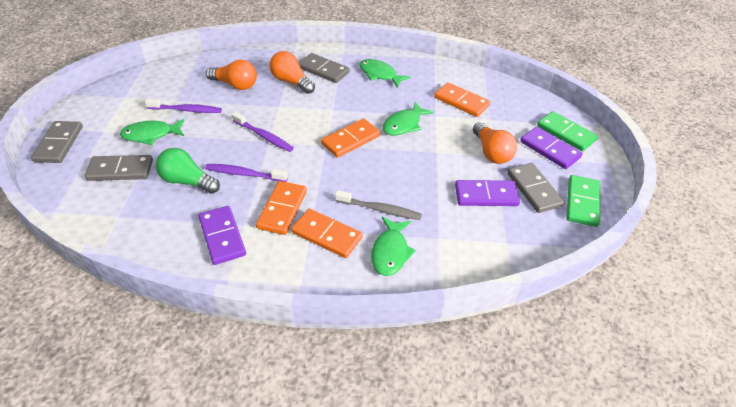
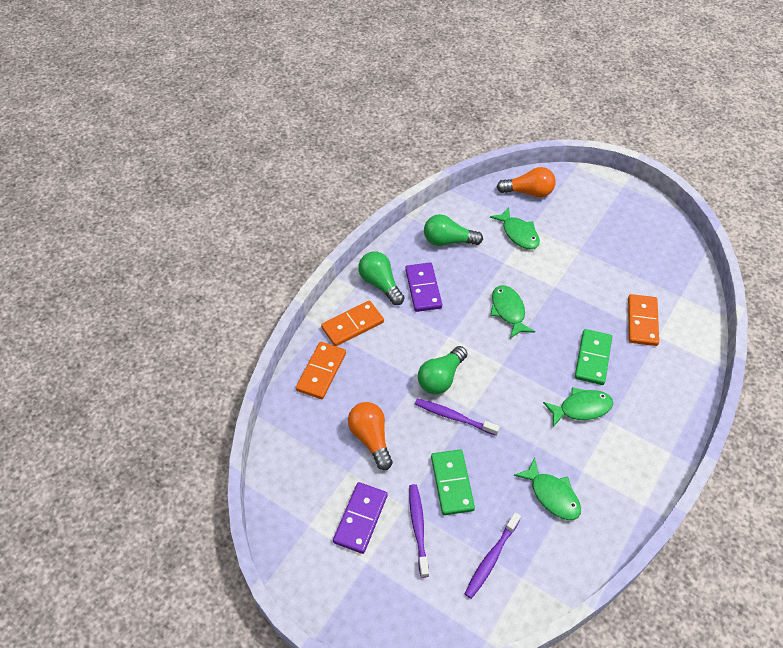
green light bulb: 1 -> 3
grey domino: 4 -> 0
grey toothbrush: 1 -> 0
orange domino: 4 -> 3
orange light bulb: 3 -> 2
purple domino: 3 -> 2

